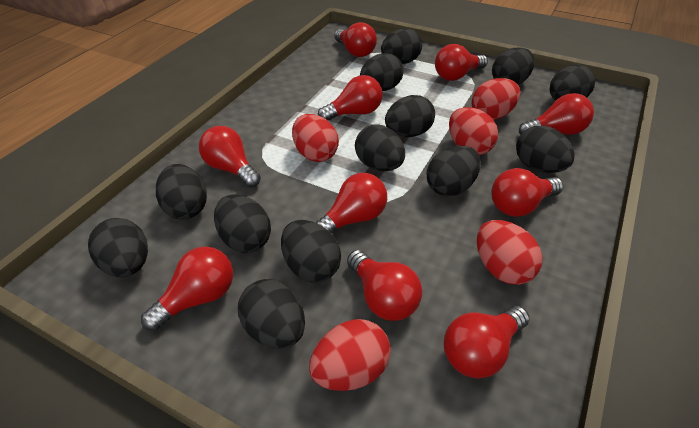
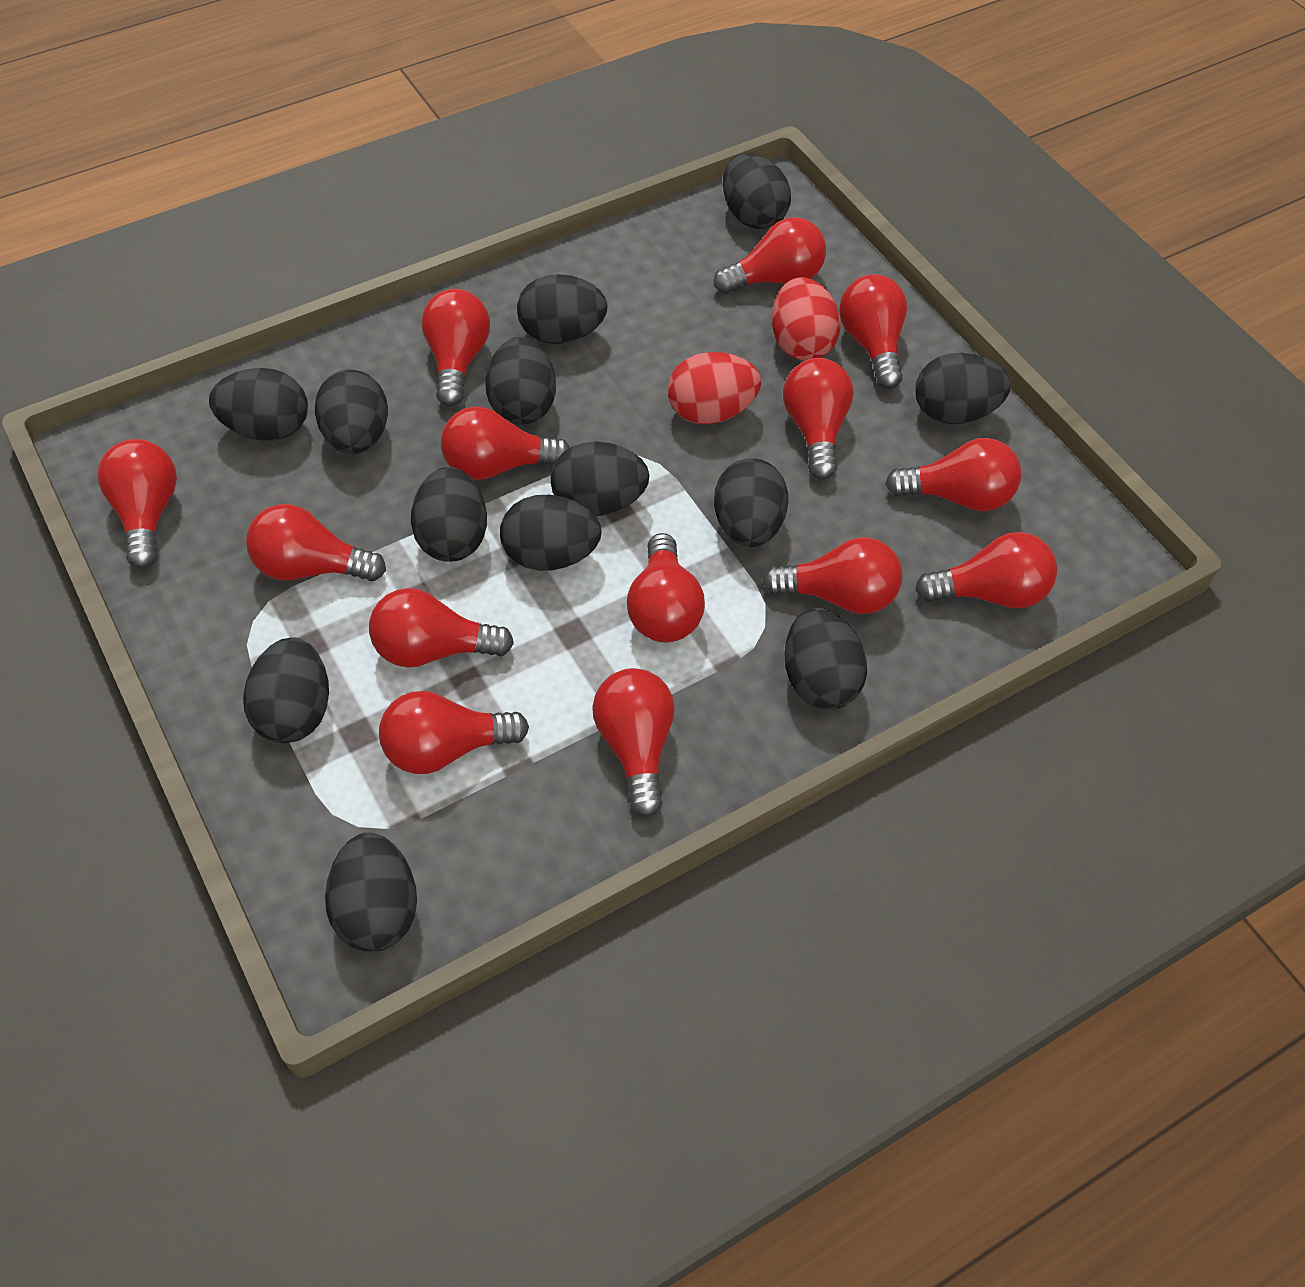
red egg: 5 -> 2
red light bulb: 10 -> 14

